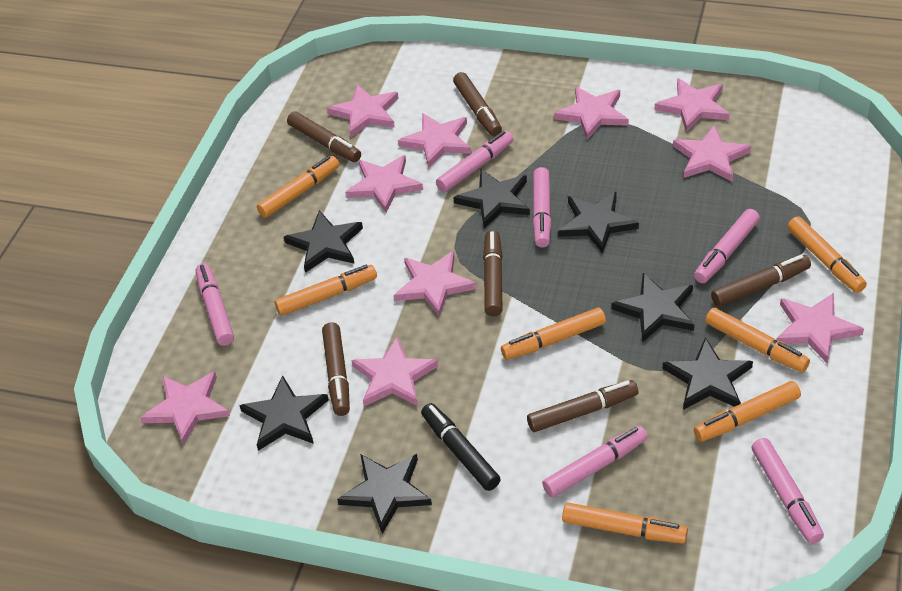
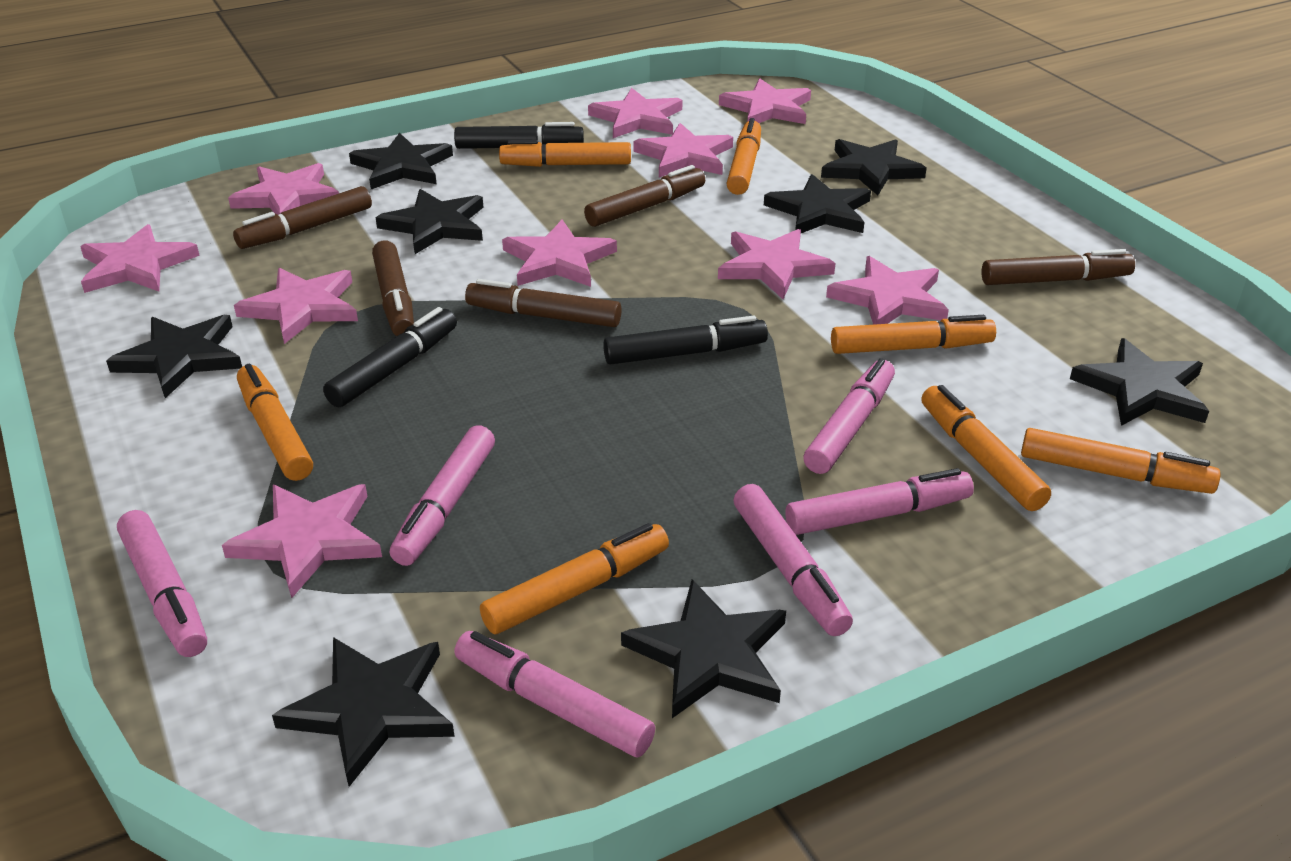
black marker: 1 -> 3
black star: 7 -> 8
brown marker: 6 -> 5

